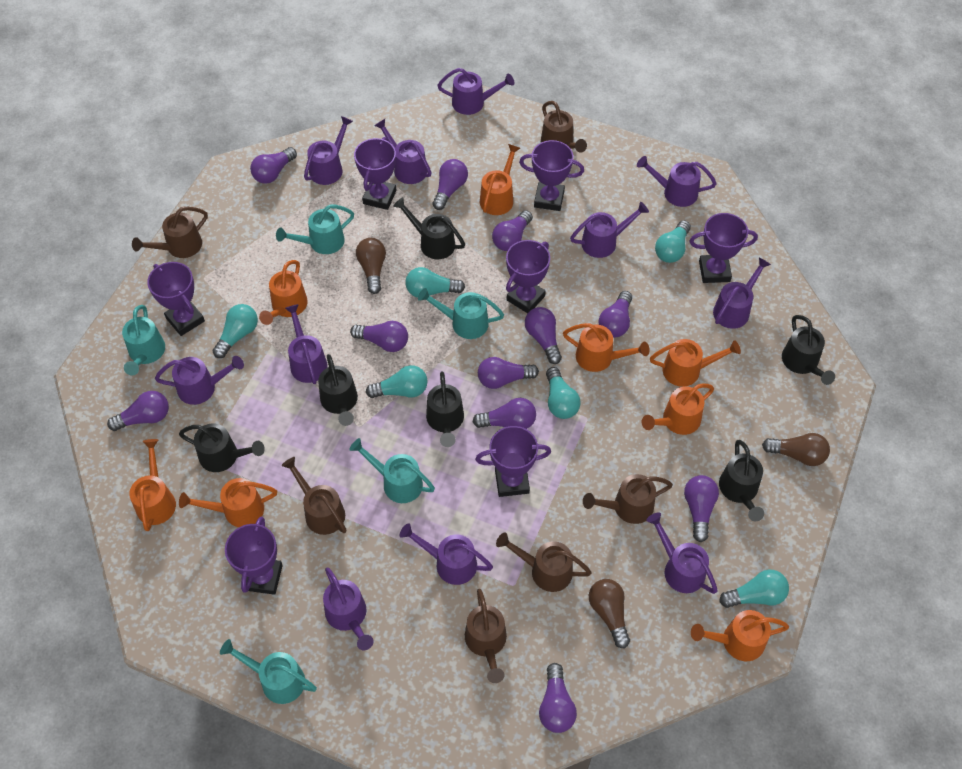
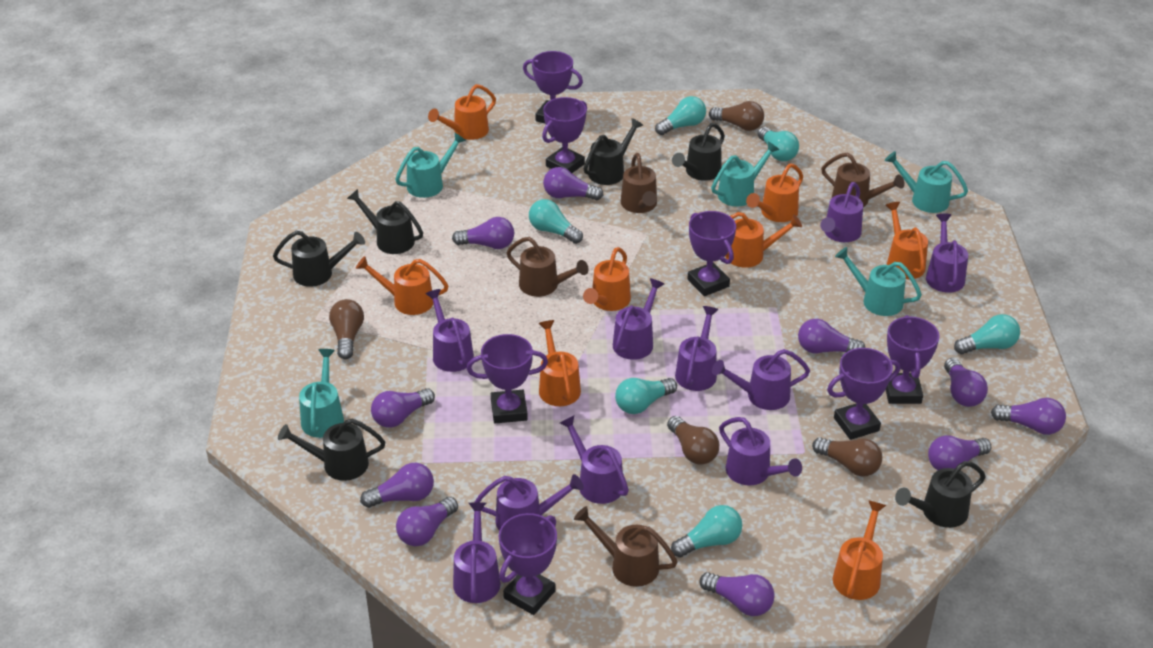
brown light bulb: 3 -> 4
brown watering can: 6 -> 4
purple light bulb: 11 -> 10
purple watering can: 11 -> 10

